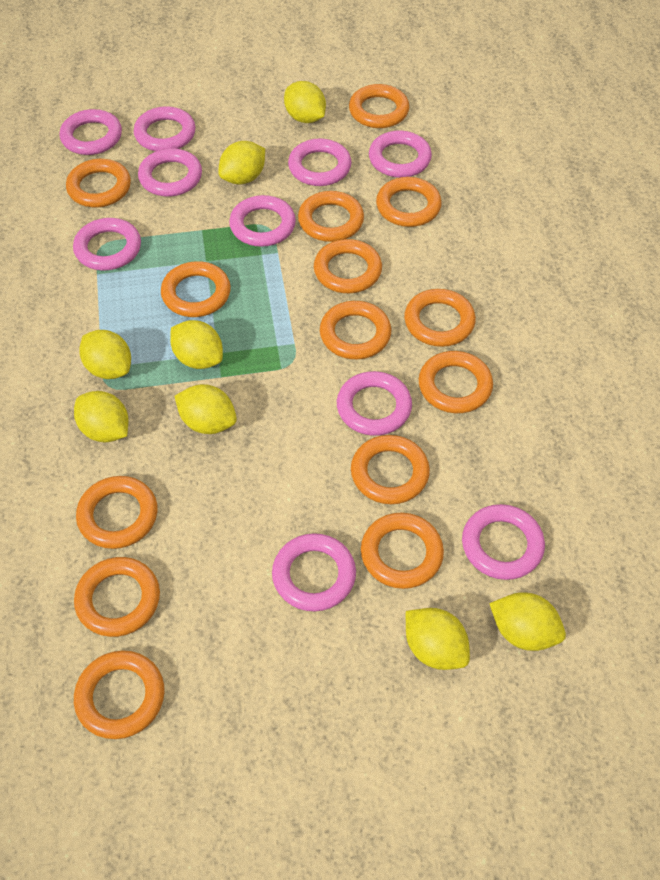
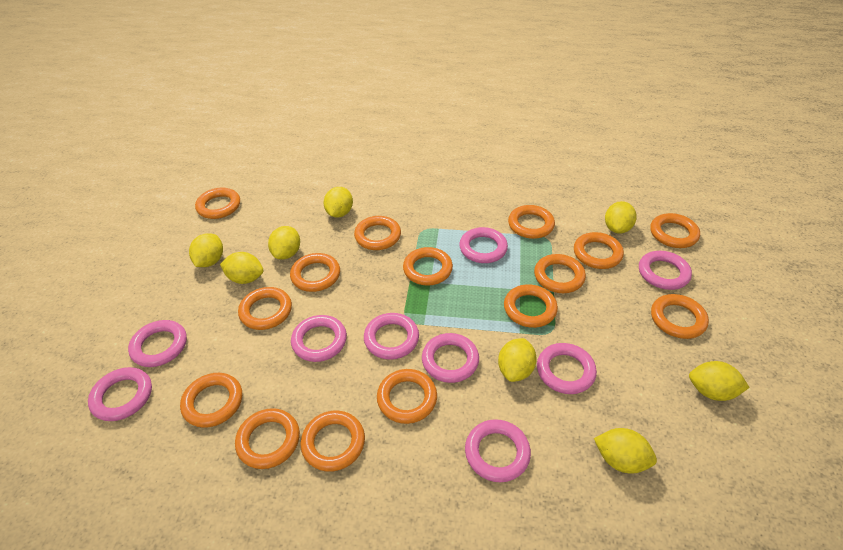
orange ring: 14 -> 15
pink ring: 10 -> 9

